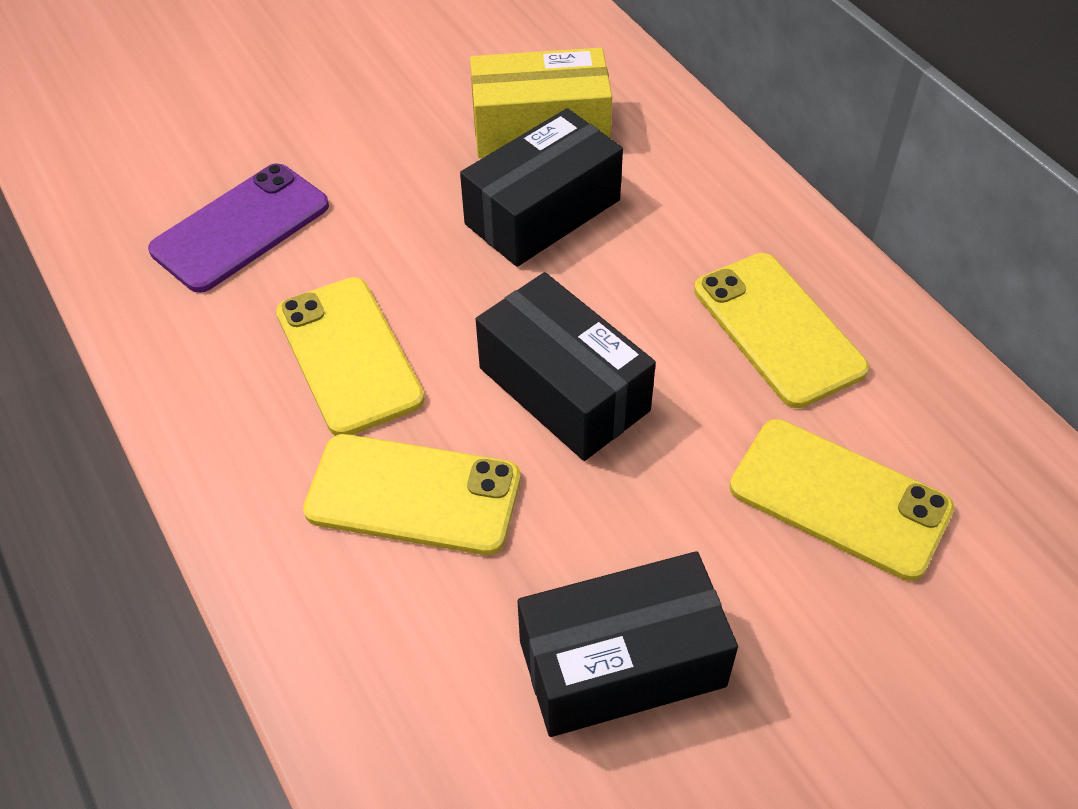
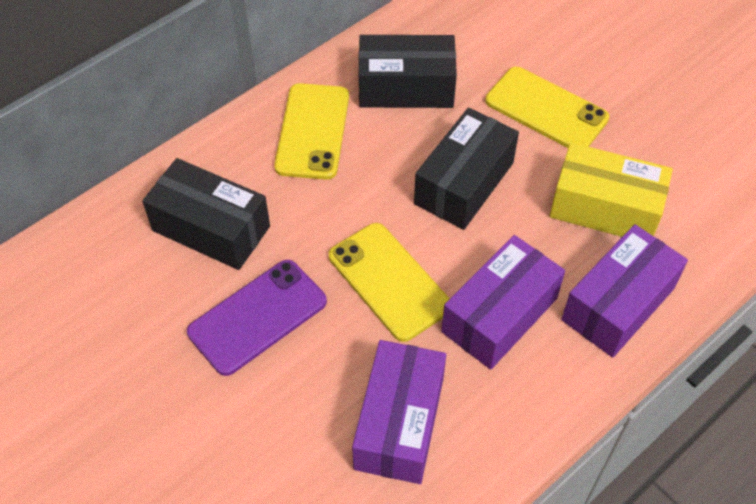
purple box: 0 -> 3
yellow phone: 4 -> 3

